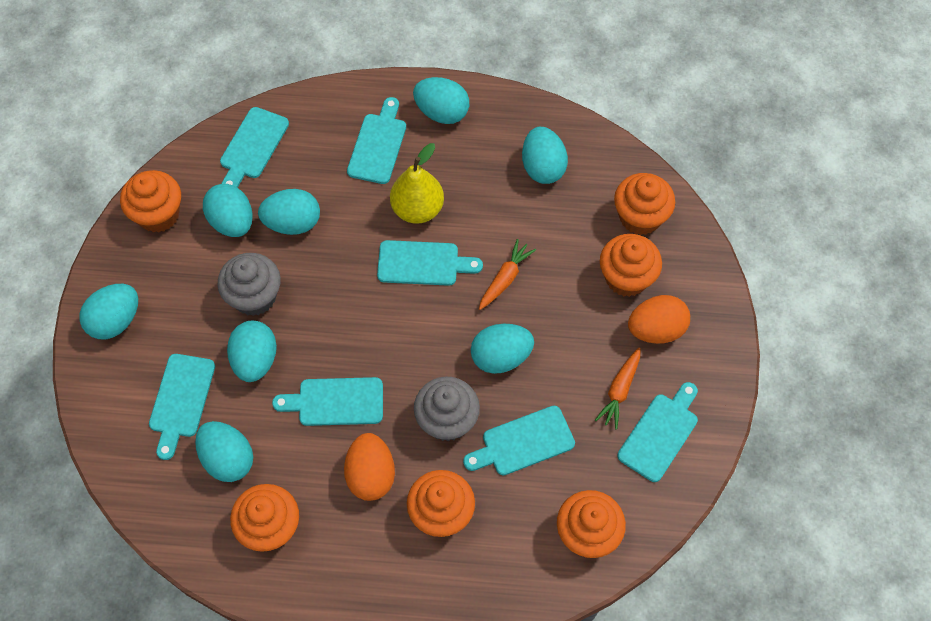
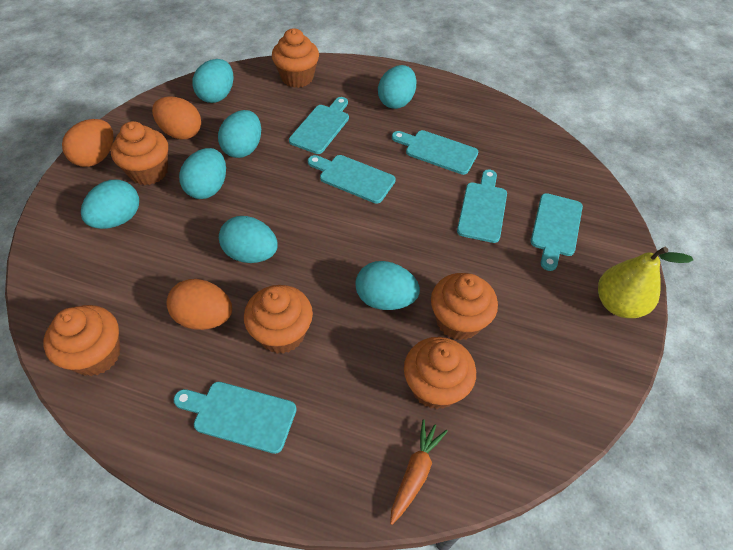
grey cupcake: 2 -> 0
orange carrot: 2 -> 1
orange egg: 2 -> 3
turquoise cutting board: 7 -> 6
turquoise egg: 8 -> 7

